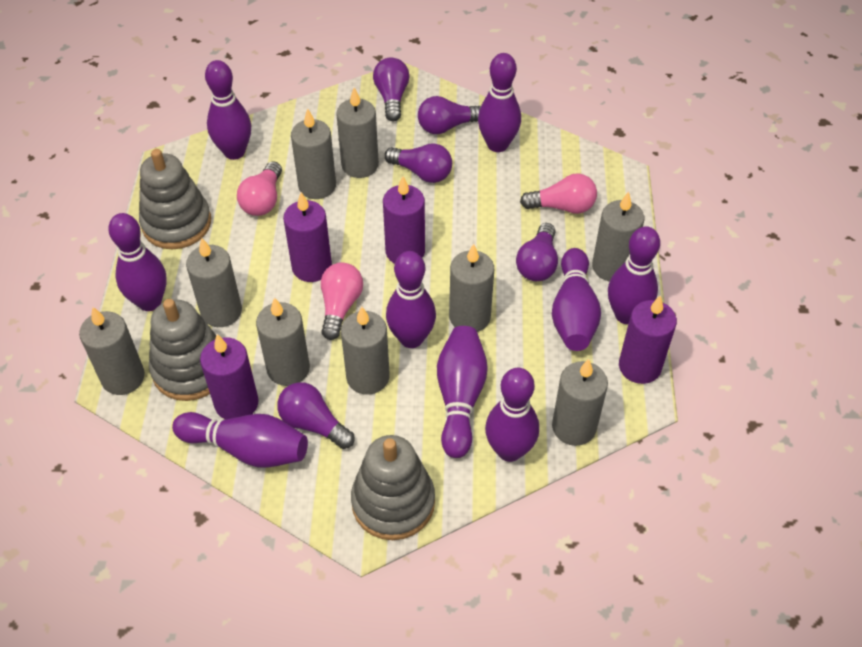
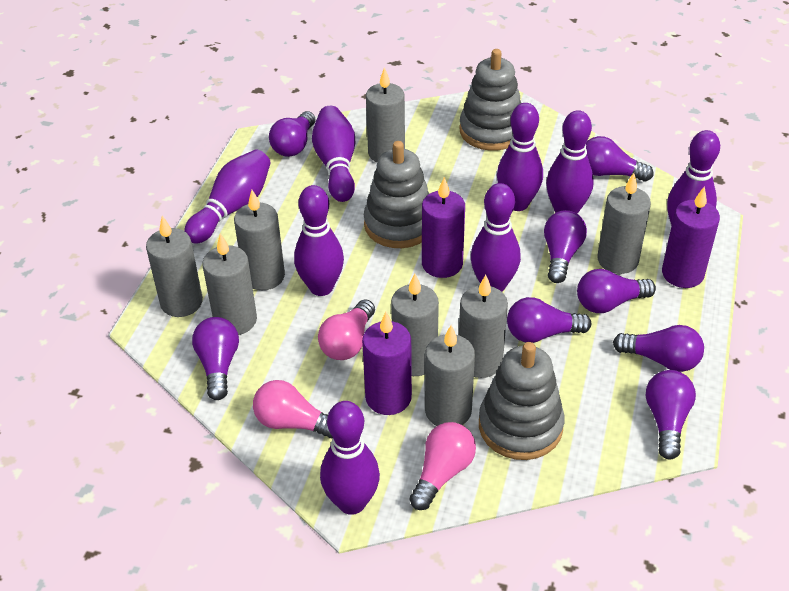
grey candle: 9 -> 8
purple bowling pin: 9 -> 8
purple candle: 4 -> 3
purple light bulb: 5 -> 8

